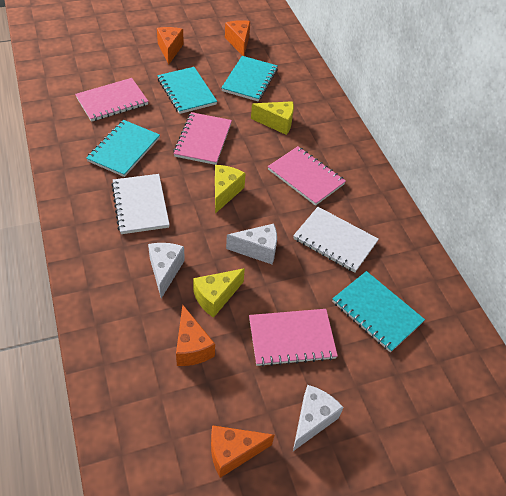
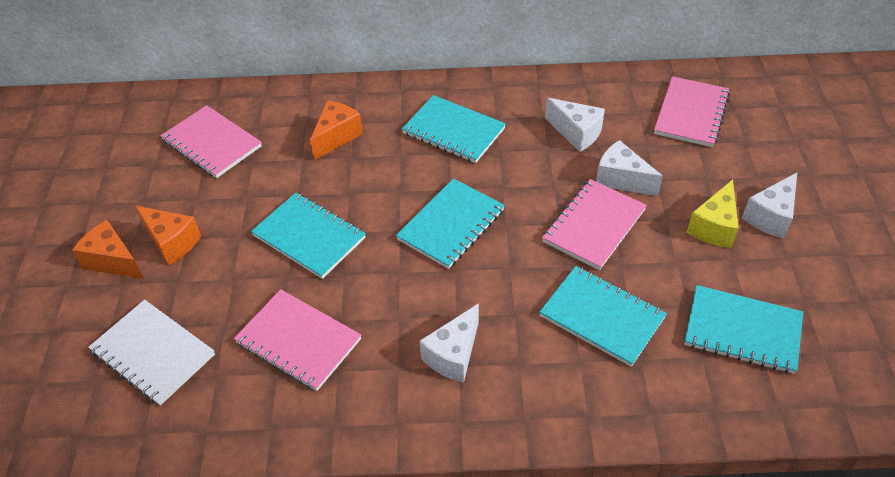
orange cheese: 4 -> 3
turquoise notebook: 4 -> 5
white cheese: 3 -> 4
white notebook: 2 -> 1
yellow cheese: 3 -> 1

